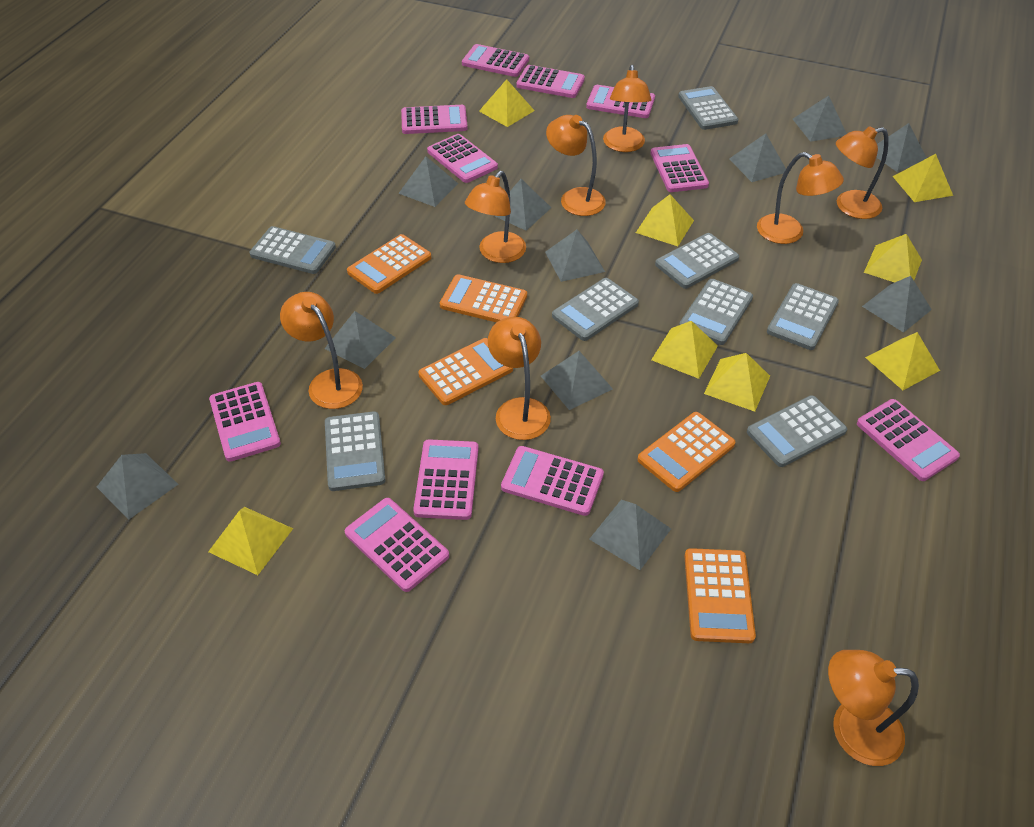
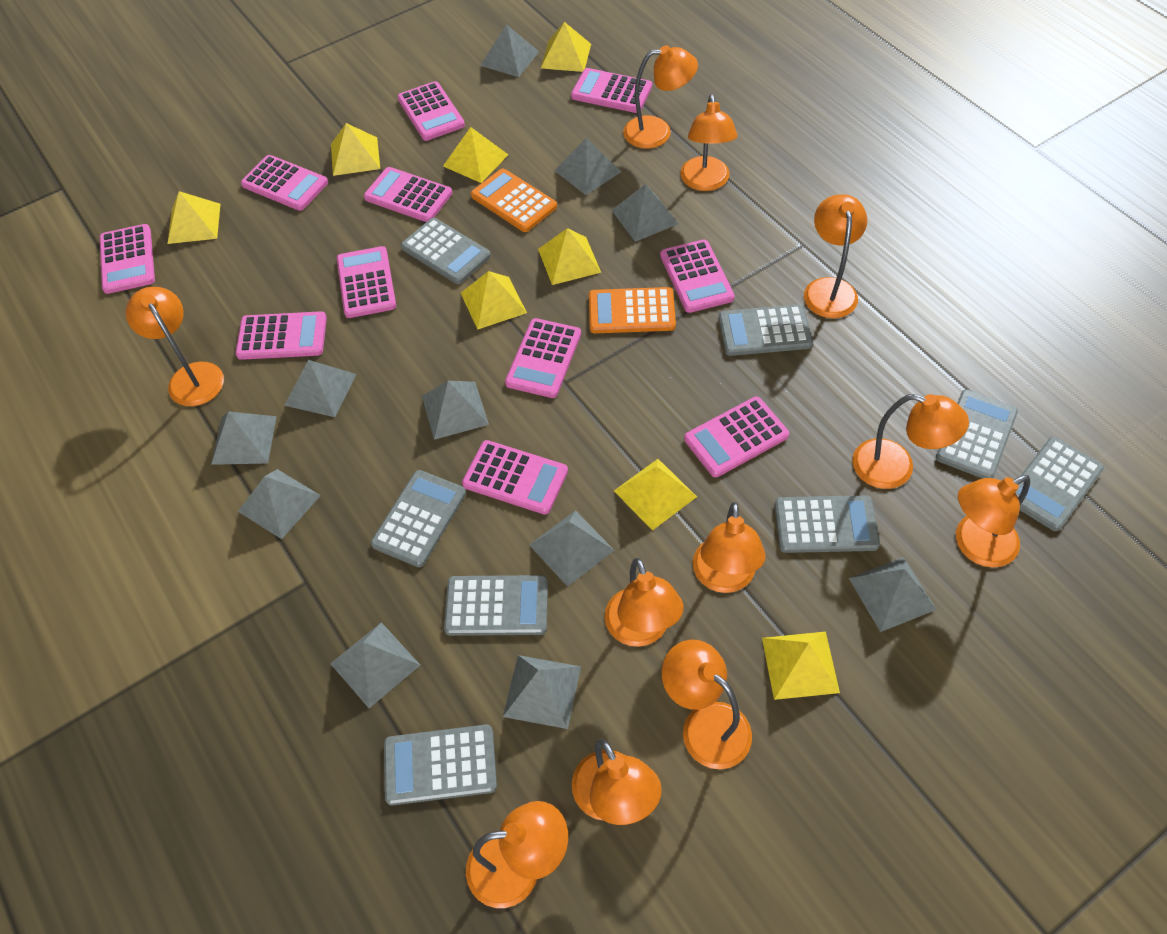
orange calculator: 5 -> 2
orange lamp: 8 -> 11

